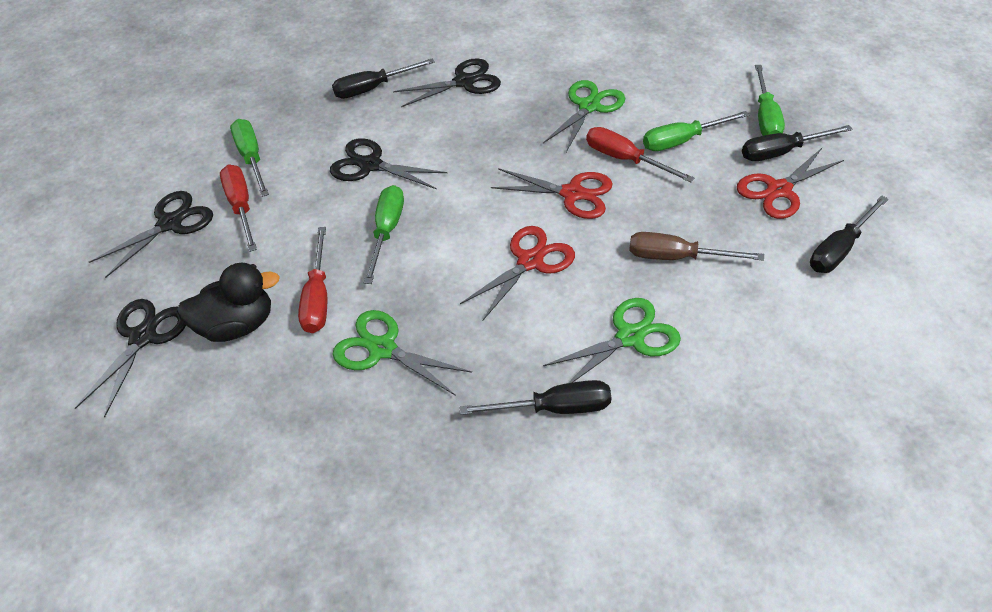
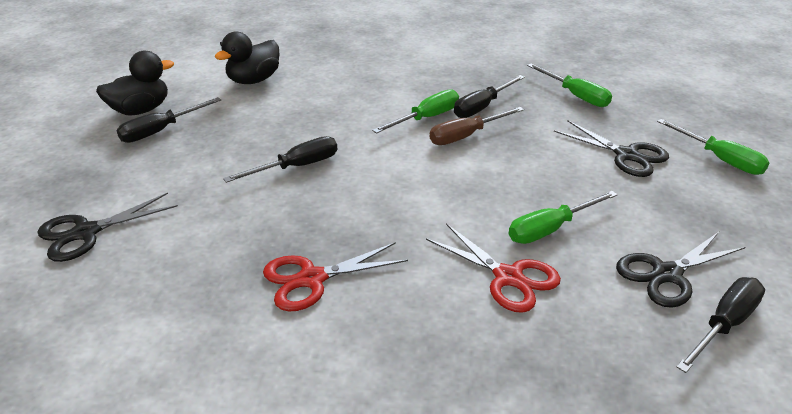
black duck: 1 -> 2
black scissors: 4 -> 3
green scissors: 3 -> 0
red scissors: 3 -> 2
red screwdriver: 3 -> 0

